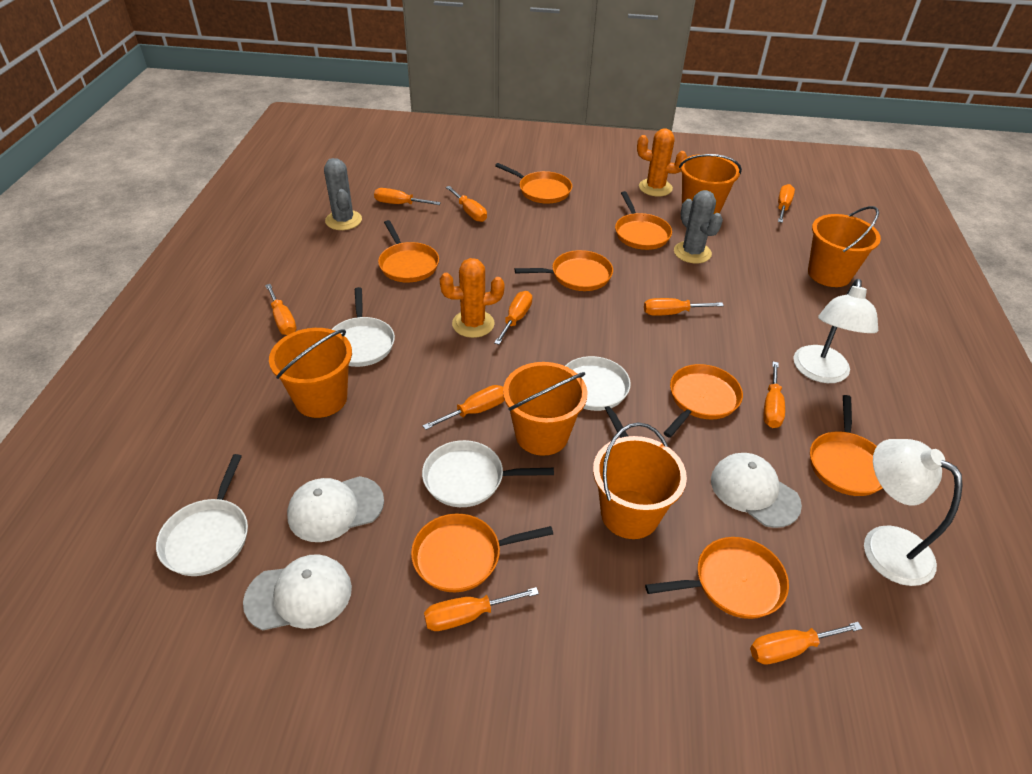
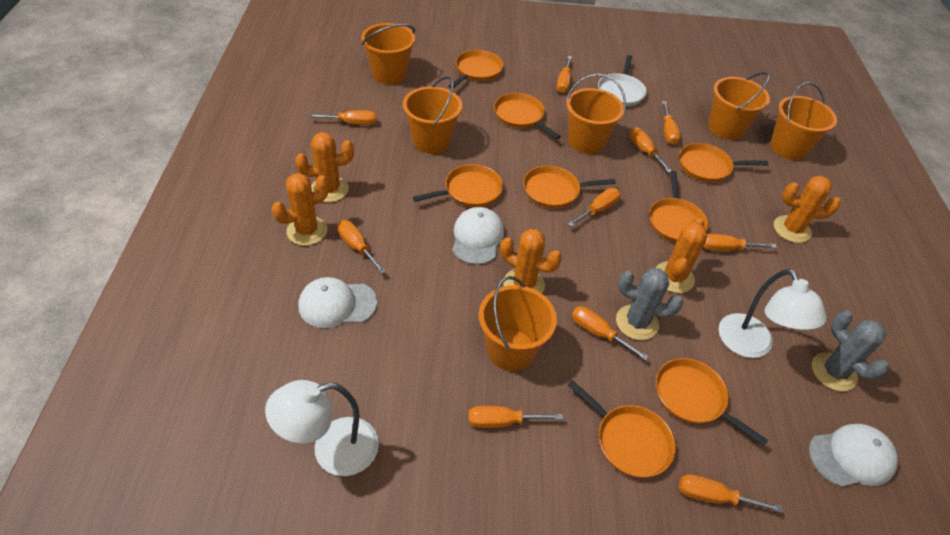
orange bucket: 5 -> 6
orange cactus: 2 -> 5
white pan: 4 -> 1

